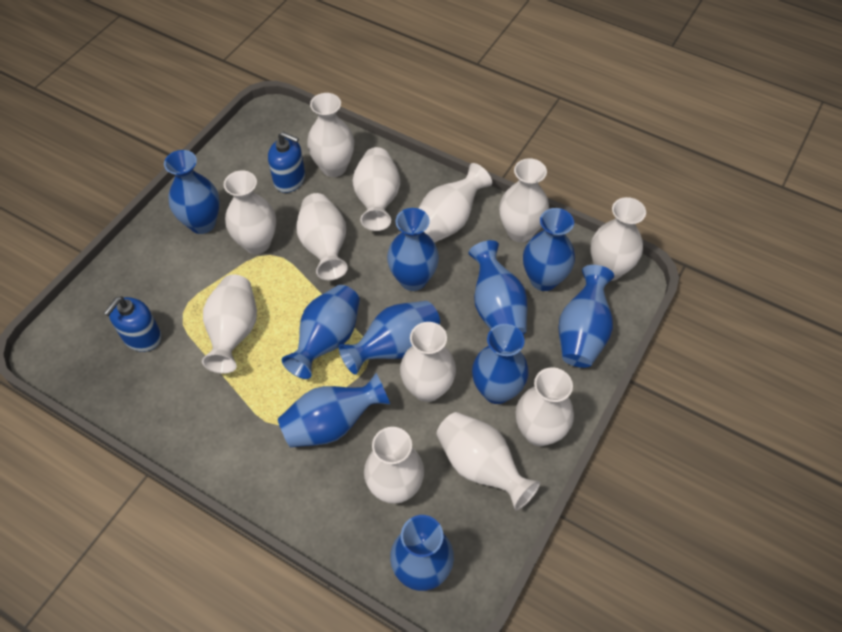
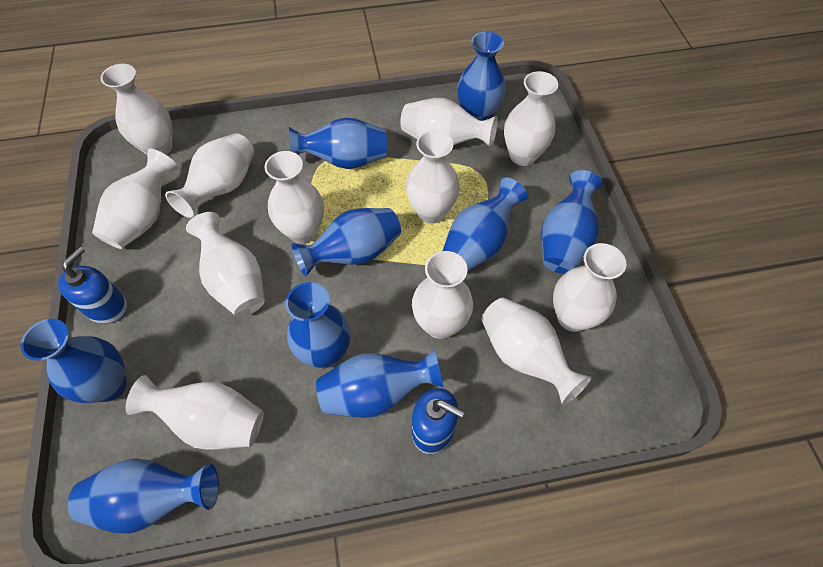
blue vase: 10 -> 9

